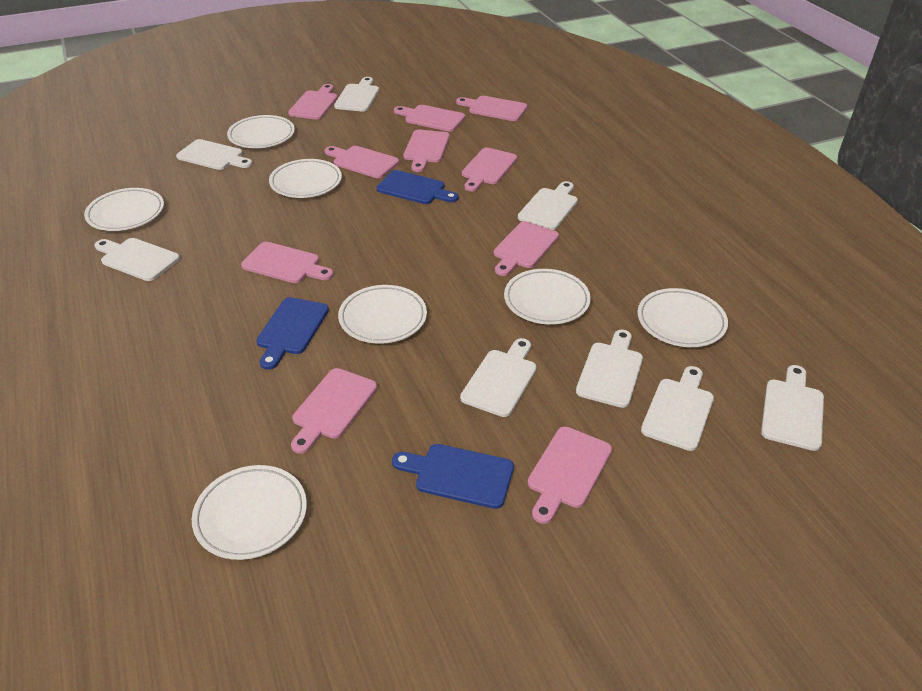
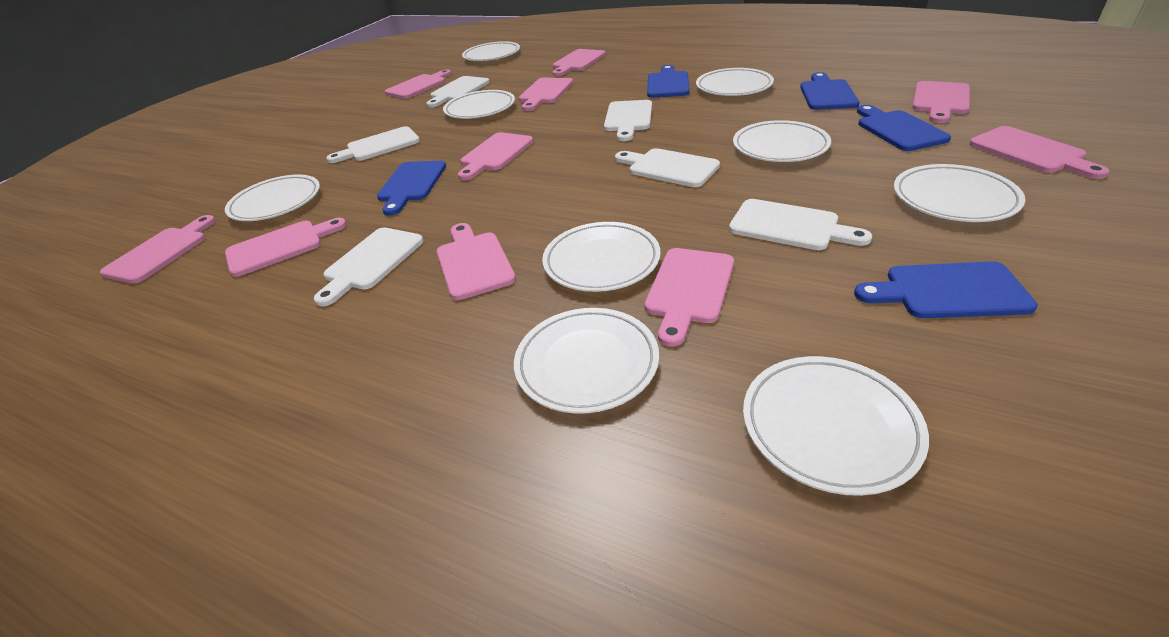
blue cutting board: 3 -> 5
white cutting board: 8 -> 6
white plate: 7 -> 9

